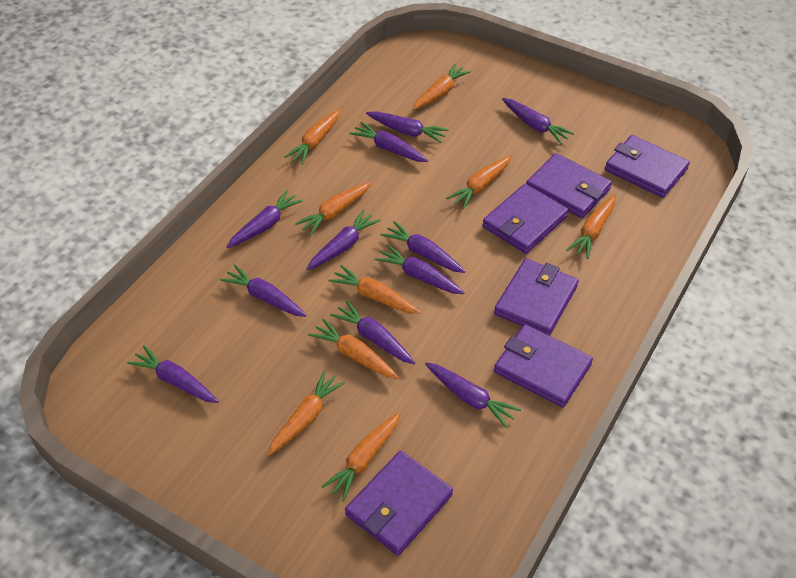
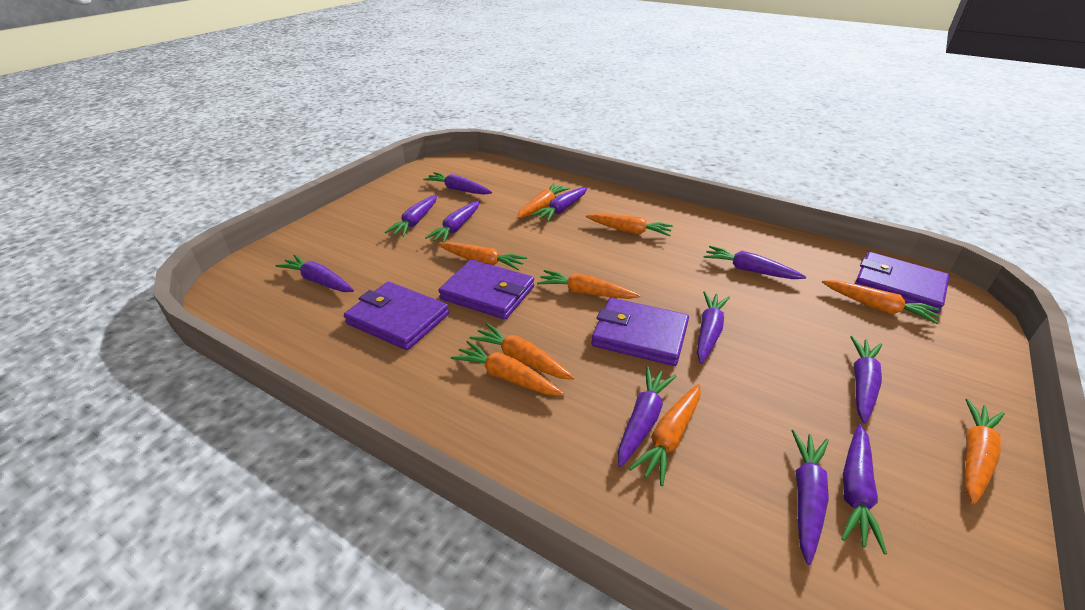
purple wallet: 6 -> 4

